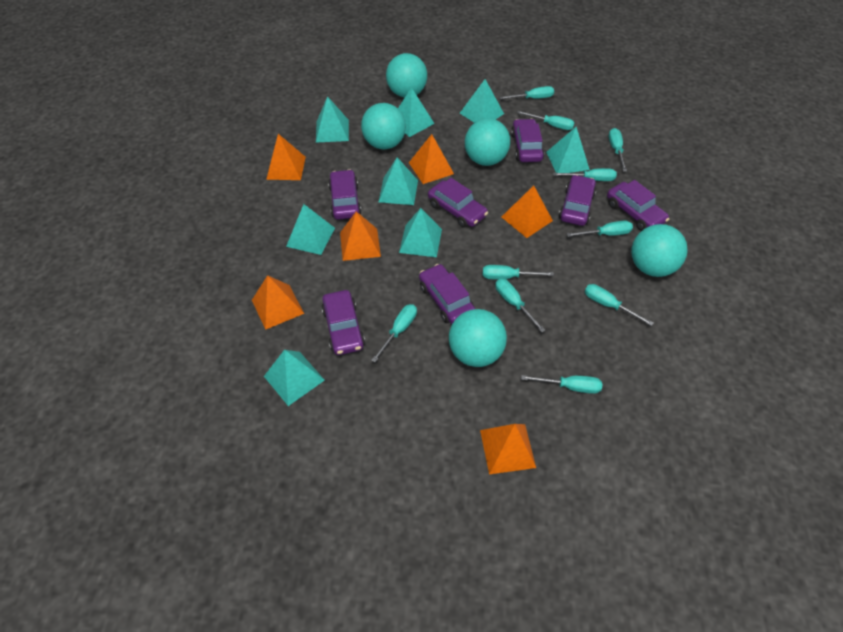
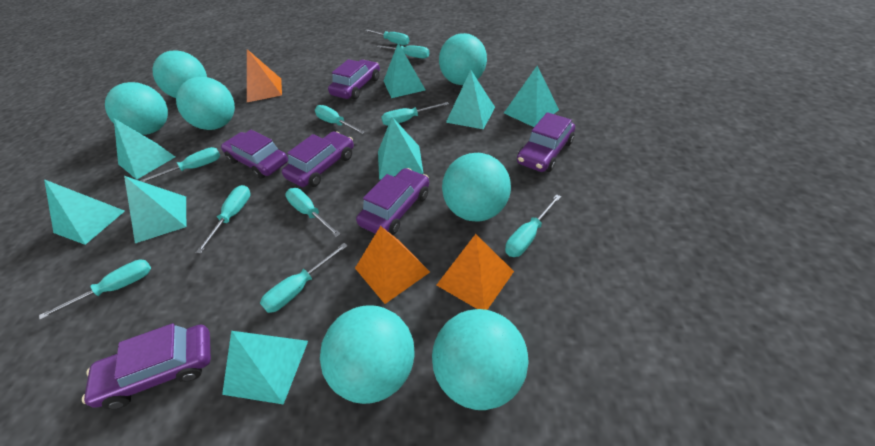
orange pyramid: 6 -> 3
purple car: 7 -> 6
turquoise ball: 5 -> 7

